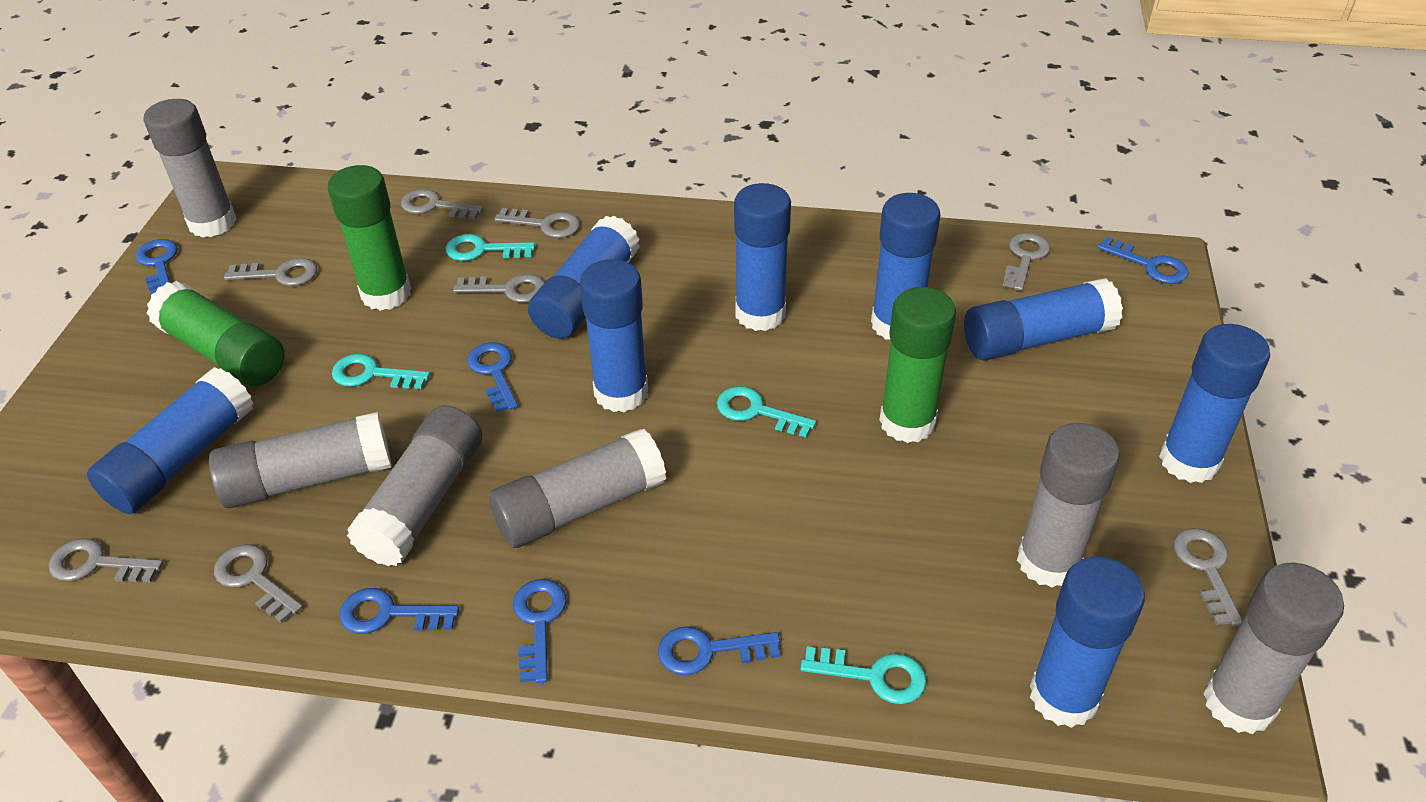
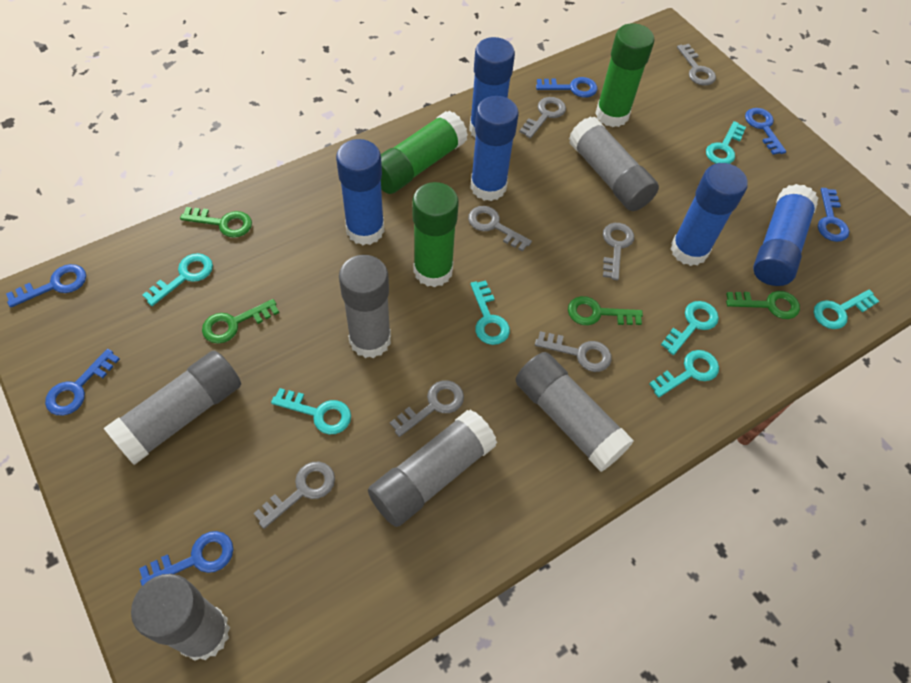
blue glue stick: 8 -> 5
green key: 0 -> 4
grey key: 8 -> 7
turquoise key: 4 -> 7

